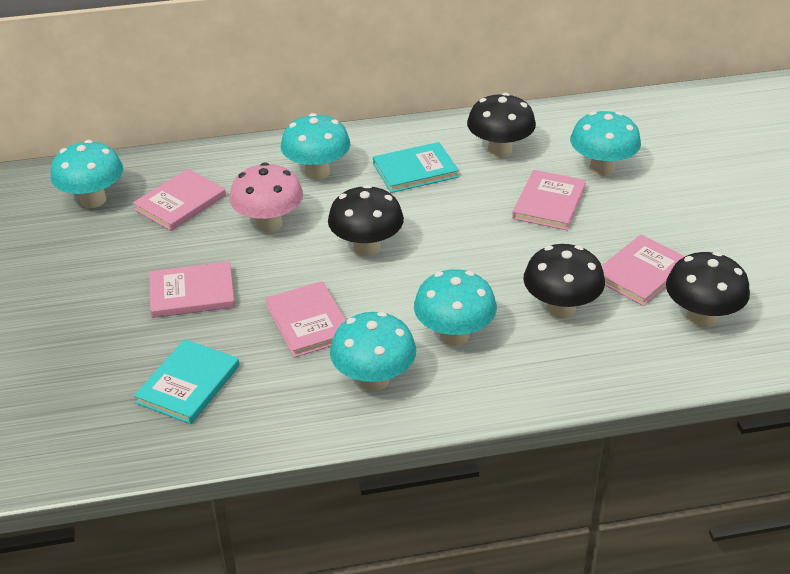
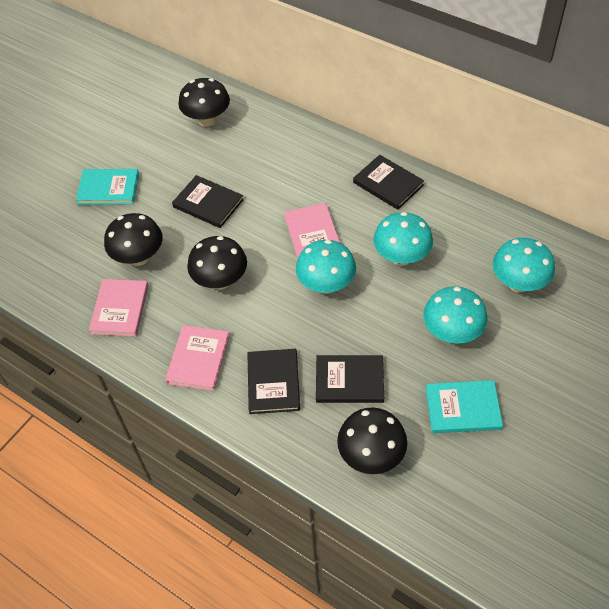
black book: 0 -> 4
pink book: 5 -> 3
pink mushroom: 1 -> 0
turquoise mushroom: 5 -> 4

